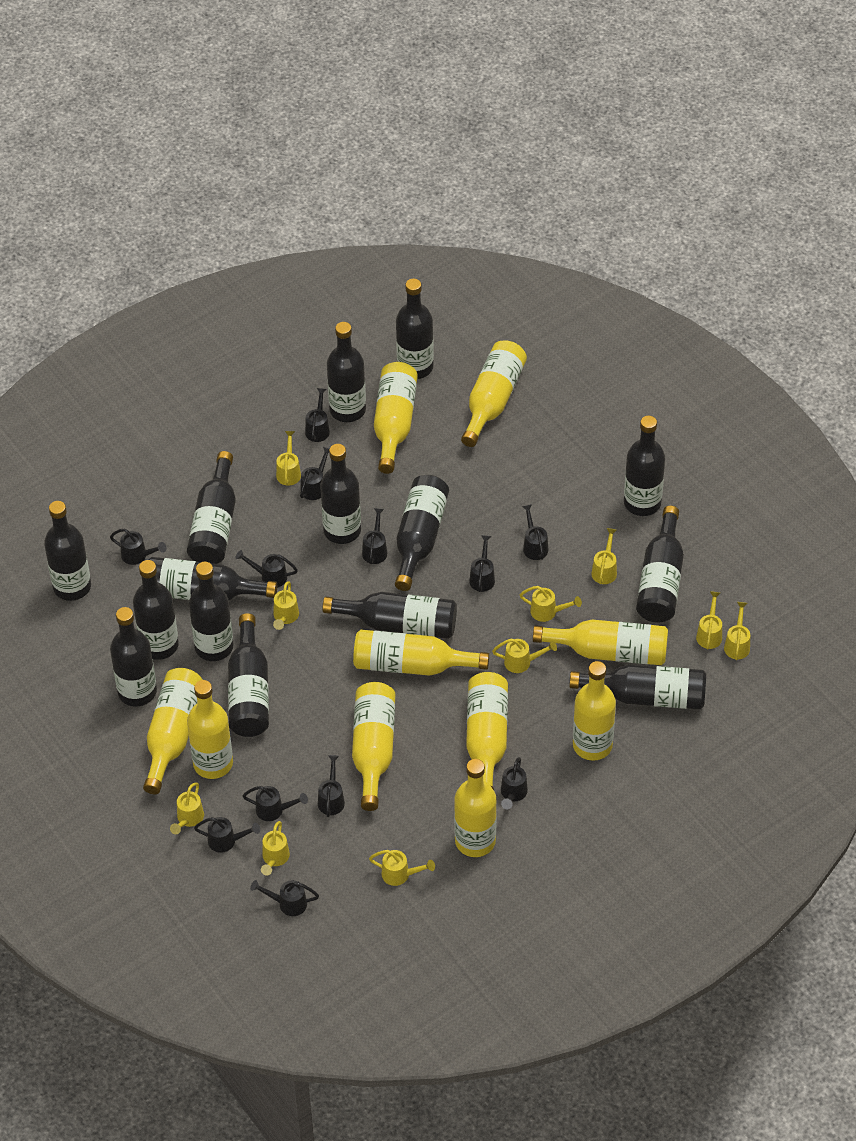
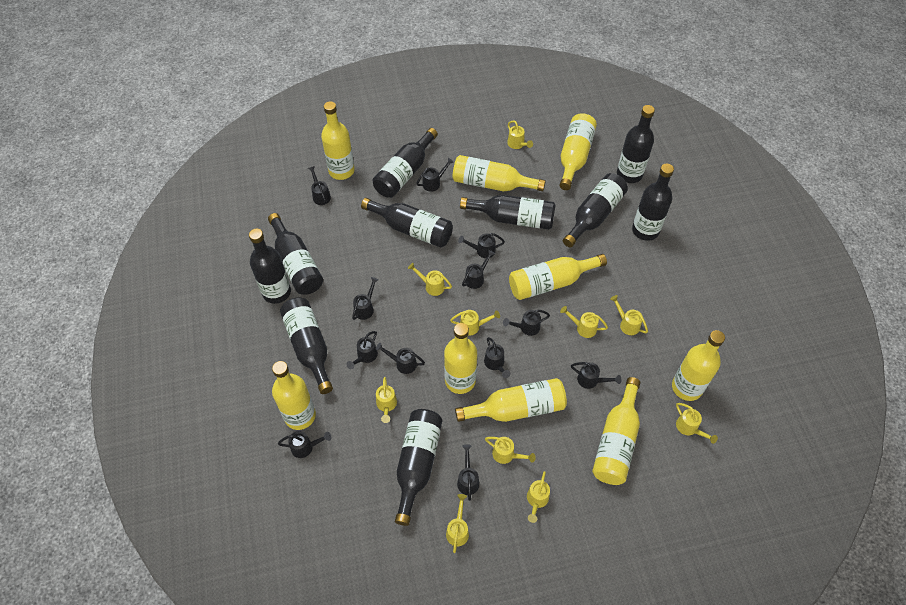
black bottle: 15 -> 10
yellow bottle: 10 -> 9

